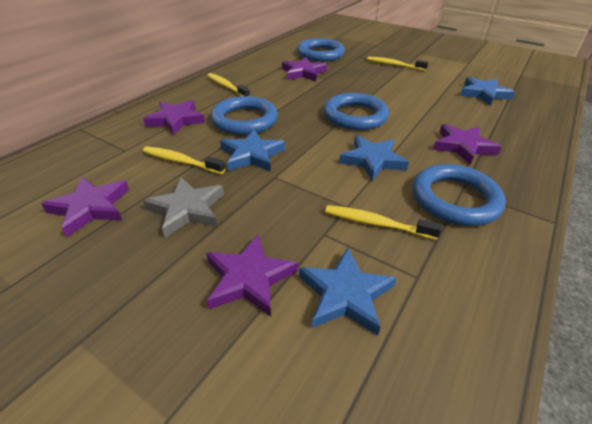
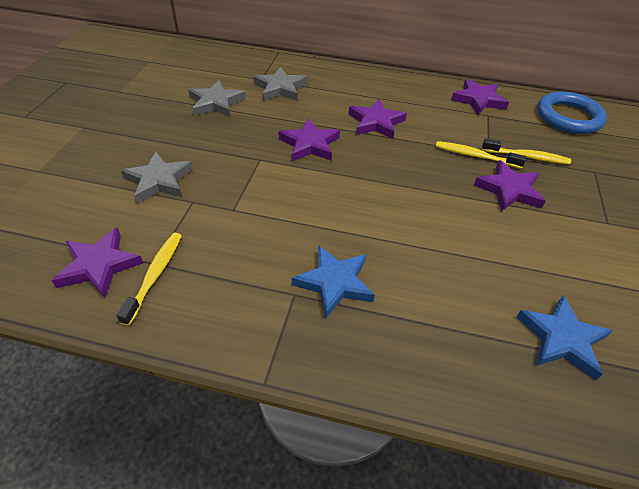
blue ring: 4 -> 1
blue star: 4 -> 2
grey star: 1 -> 3
yellow toothbrush: 4 -> 3

